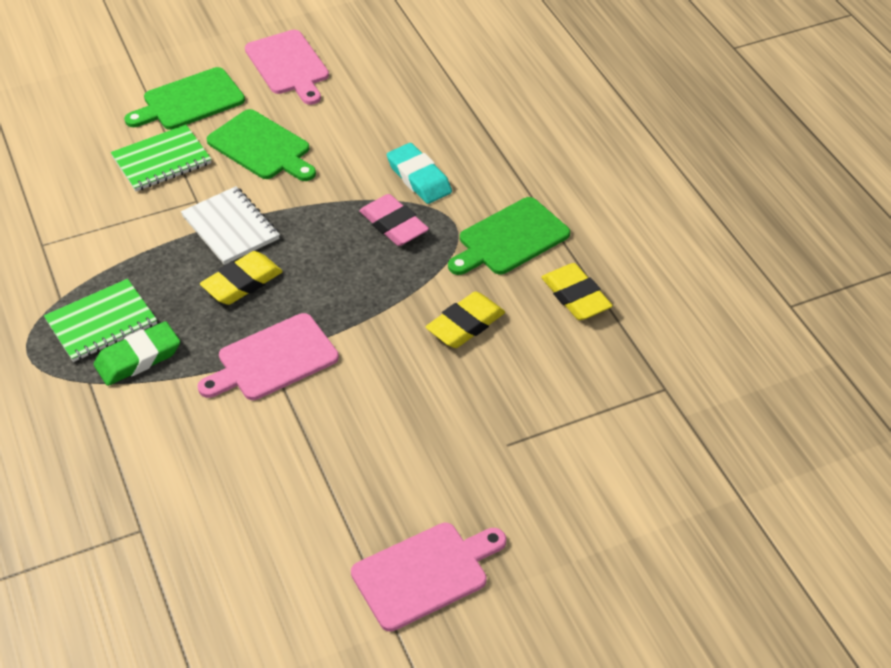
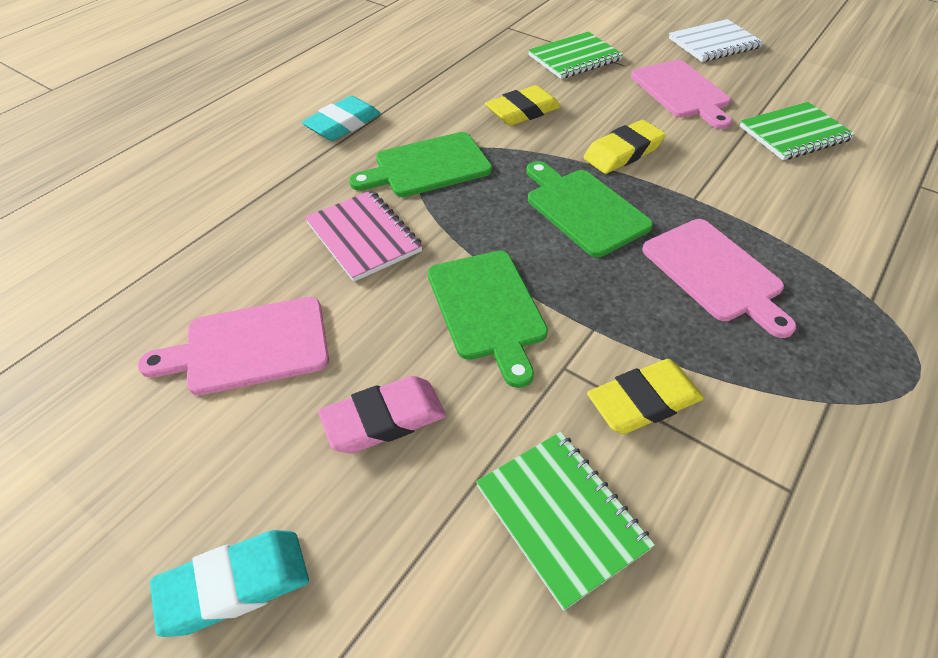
green eraser: 1 -> 0
green notebook: 2 -> 3
pink notebook: 0 -> 1
turquoise eraser: 1 -> 2

